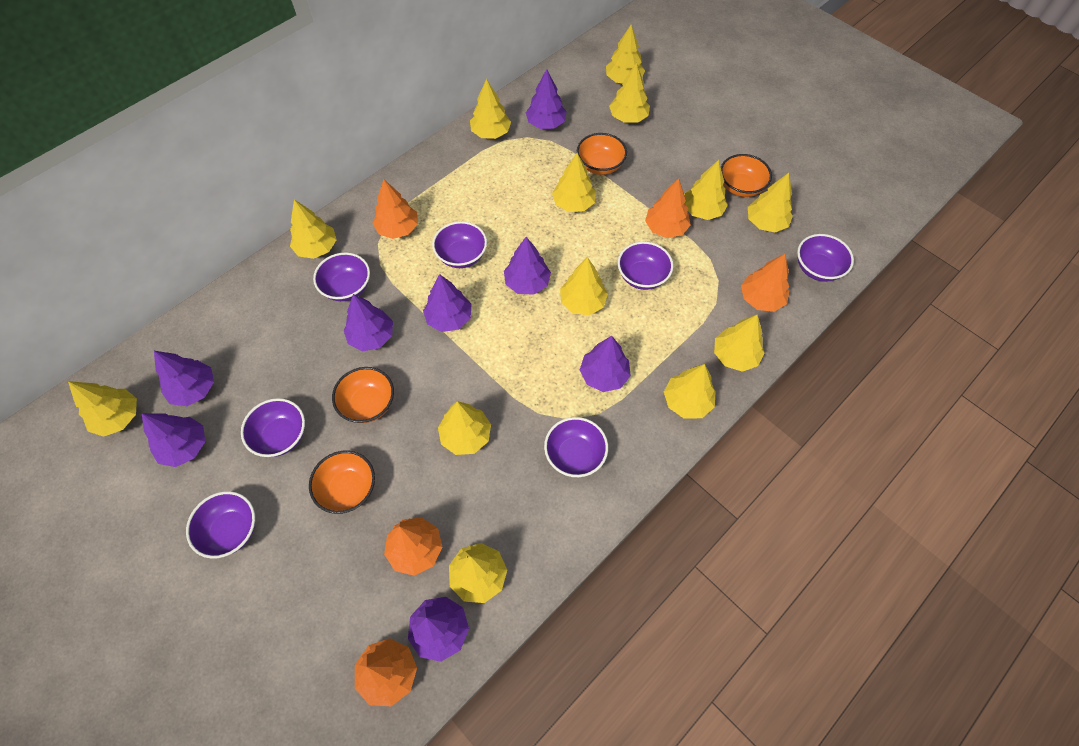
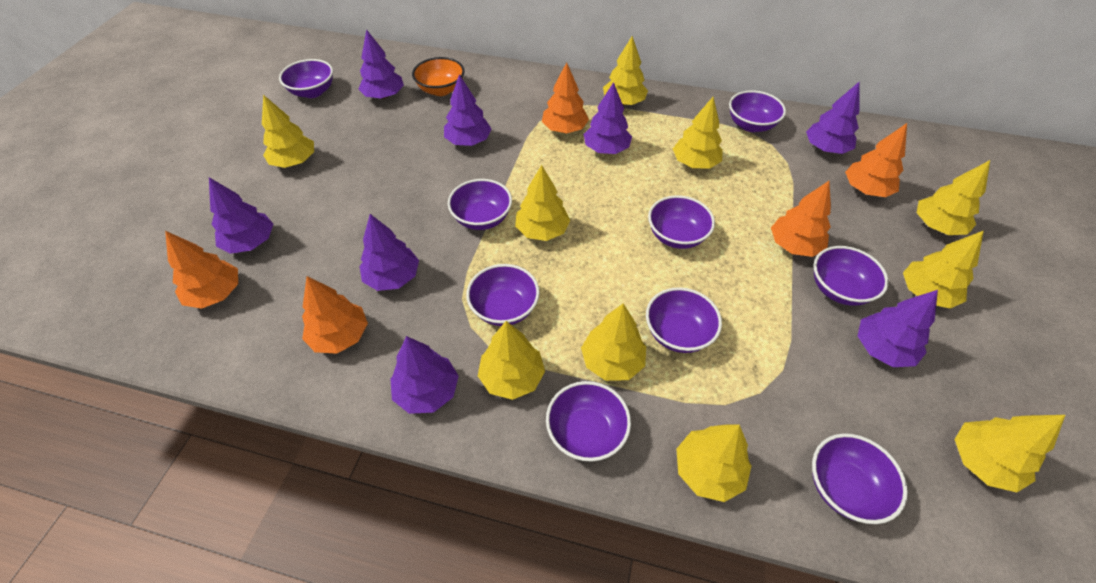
orange bowl: 4 -> 1
purple bowl: 7 -> 9
yellow tree: 13 -> 10

